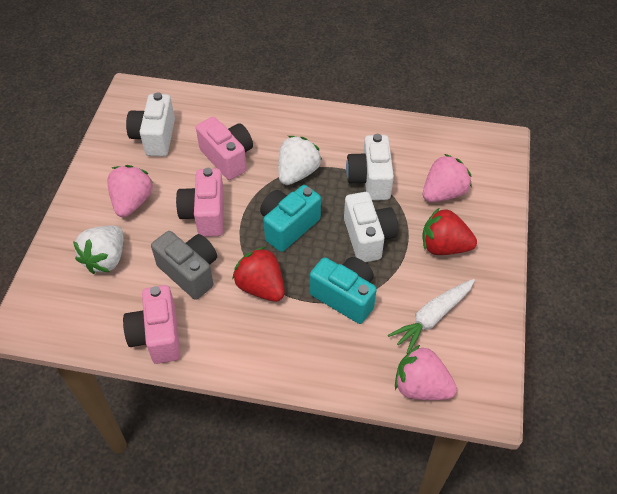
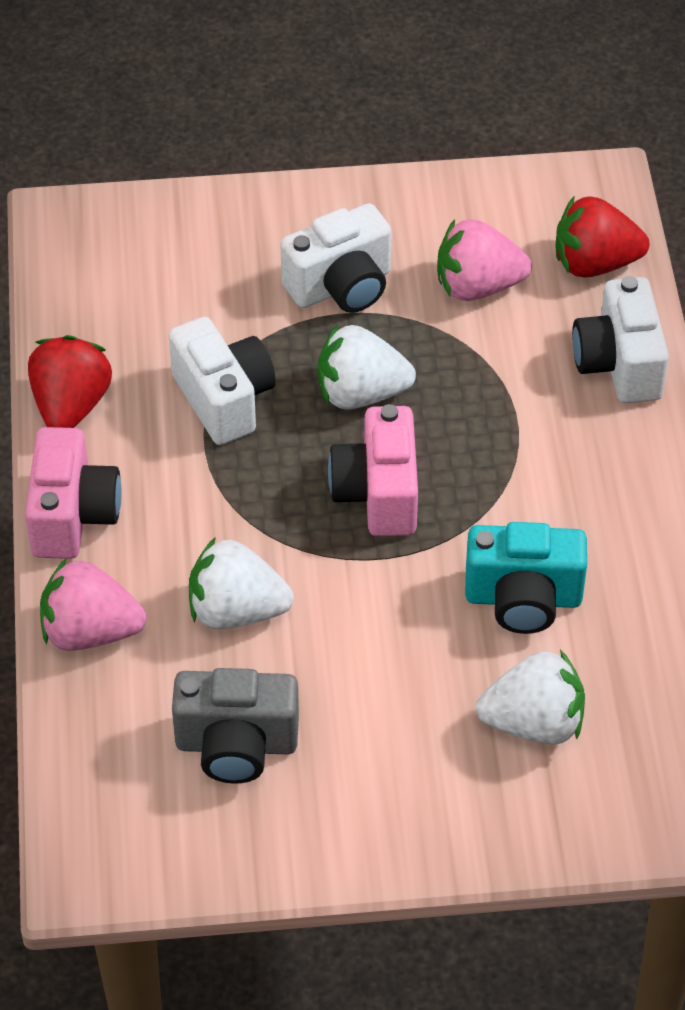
pink camera: 3 -> 2
pink strawberry: 3 -> 2
turquoise camera: 2 -> 1
white carrot: 1 -> 0
white strawberry: 2 -> 3

